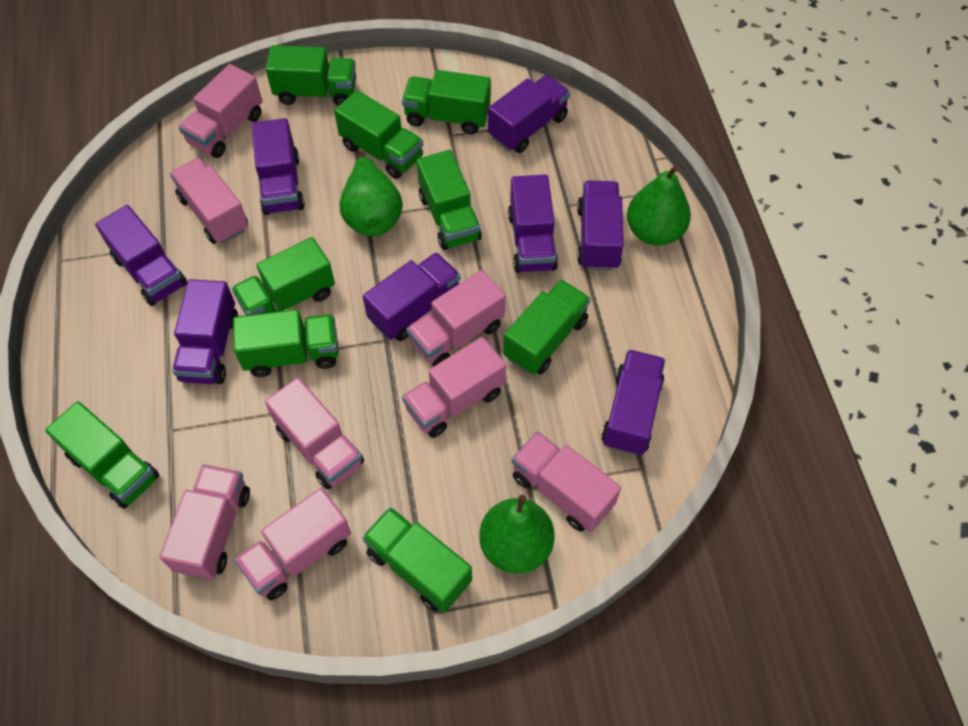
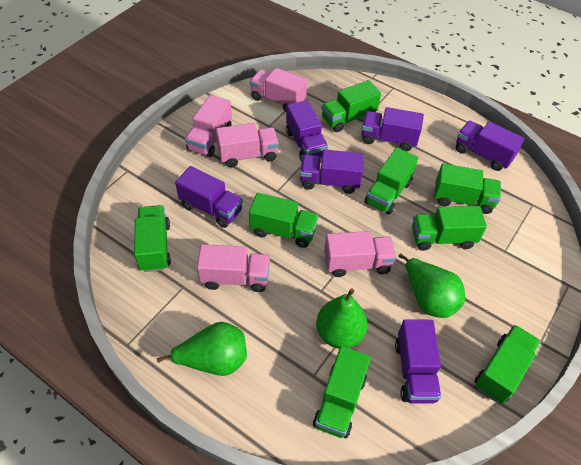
green truck: 9 -> 8
pink truck: 8 -> 5
purple truck: 8 -> 6

